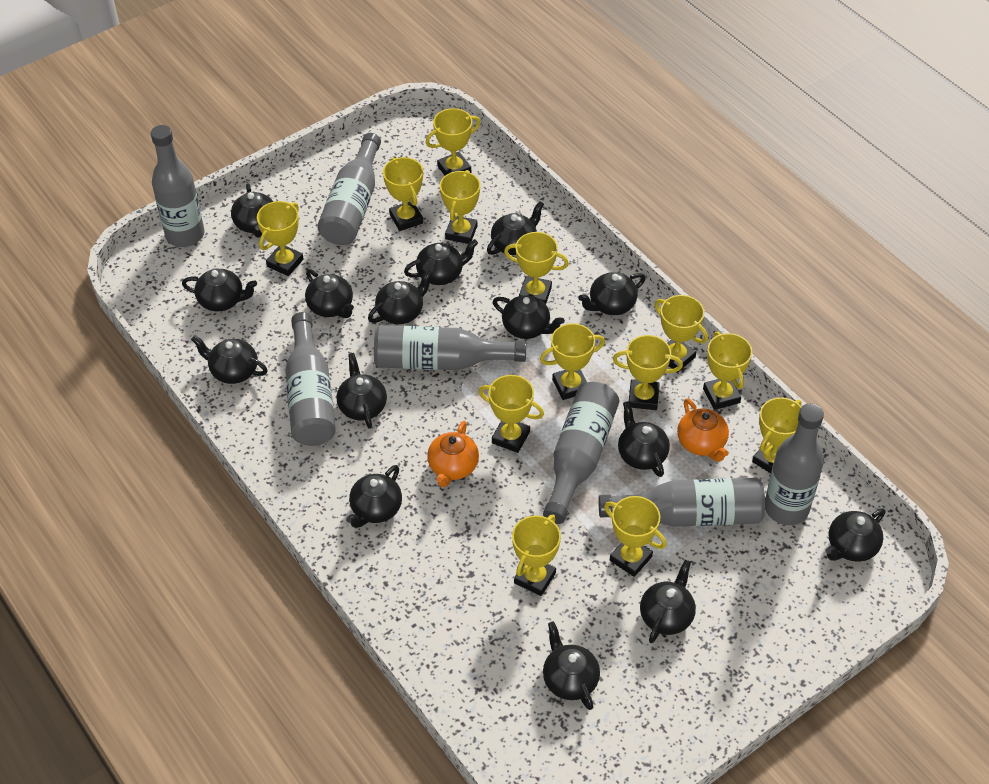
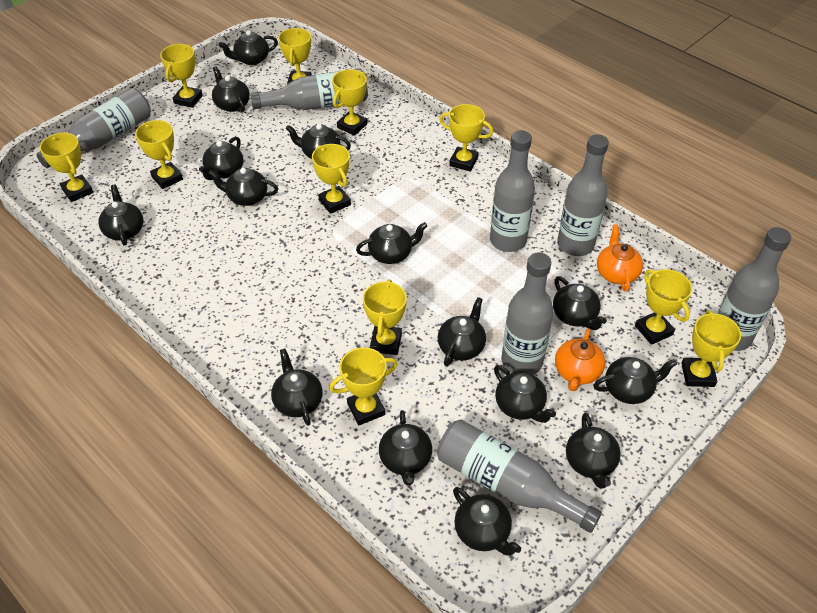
yellow trophy: 13 -> 11

